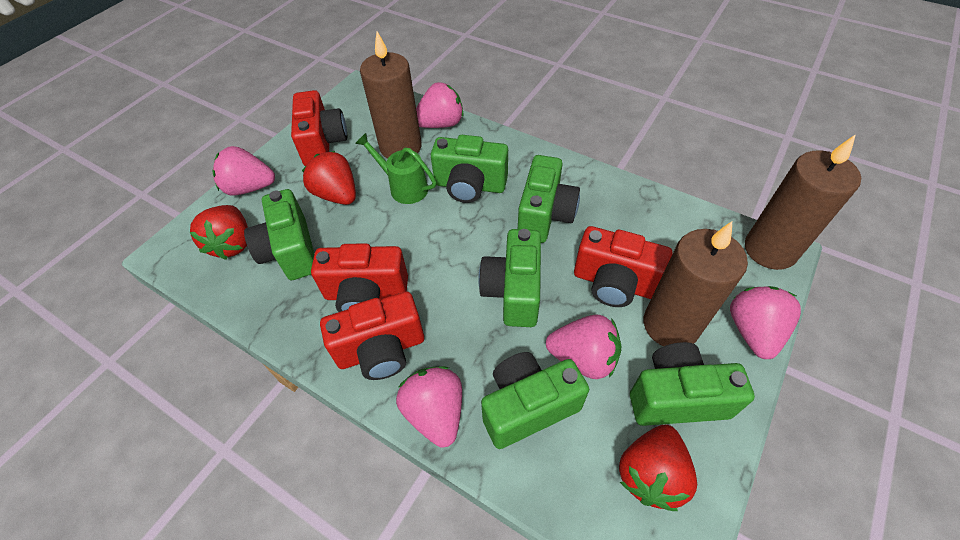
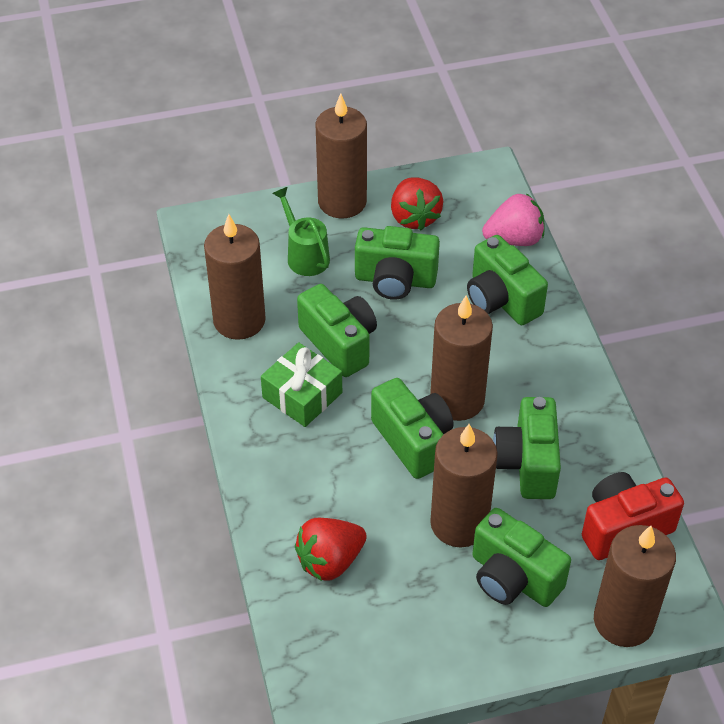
brown candle: 3 -> 5
green gift: 0 -> 1
pink strawberry: 5 -> 1
red camera: 4 -> 1
red strawberry: 3 -> 2

